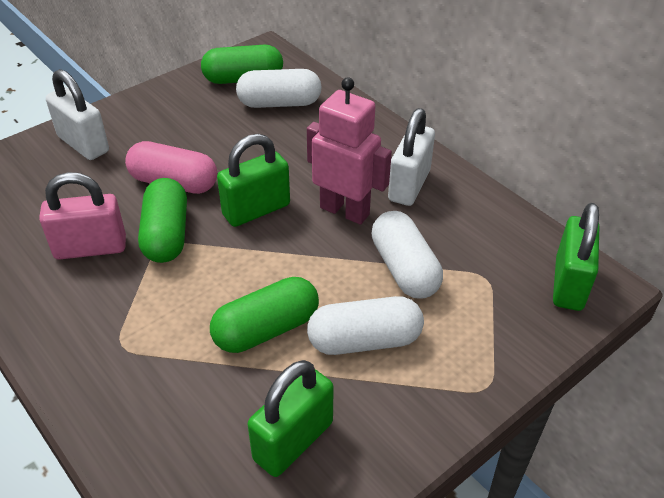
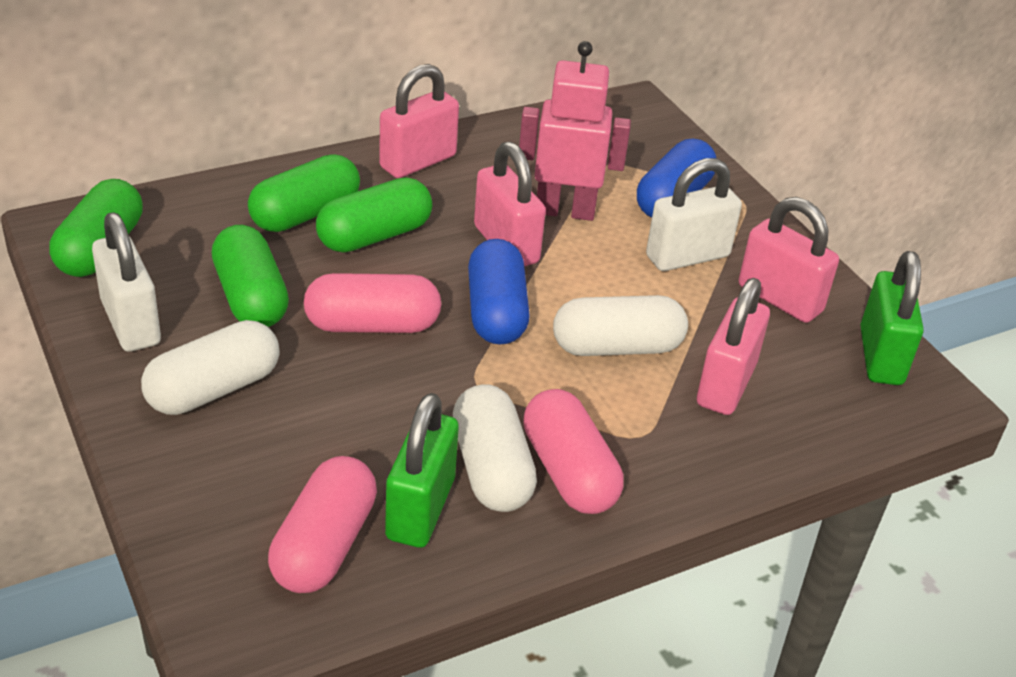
blue capsule: 0 -> 2
green capsule: 3 -> 4
green padlock: 3 -> 2
pink capsule: 1 -> 3
pink padlock: 1 -> 4

